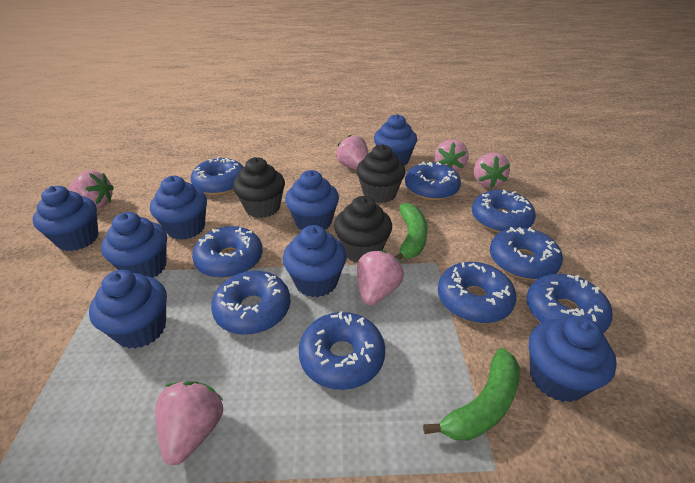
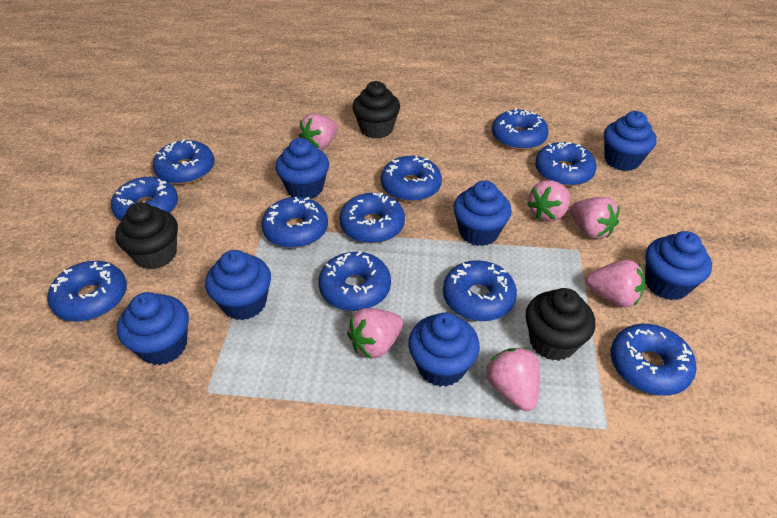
blue cupcake: 8 -> 7
blue donut: 9 -> 11
green banana: 2 -> 0

